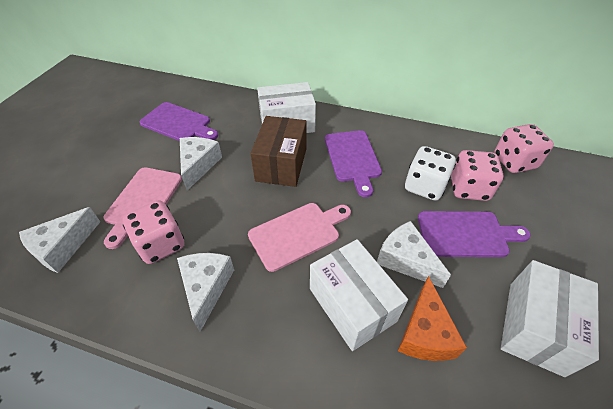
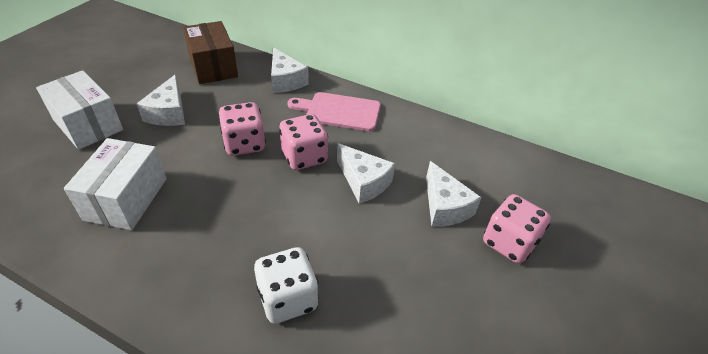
orange cheese: 1 -> 0
pink cutting board: 2 -> 1
purple cutting board: 3 -> 0
white box: 3 -> 2

